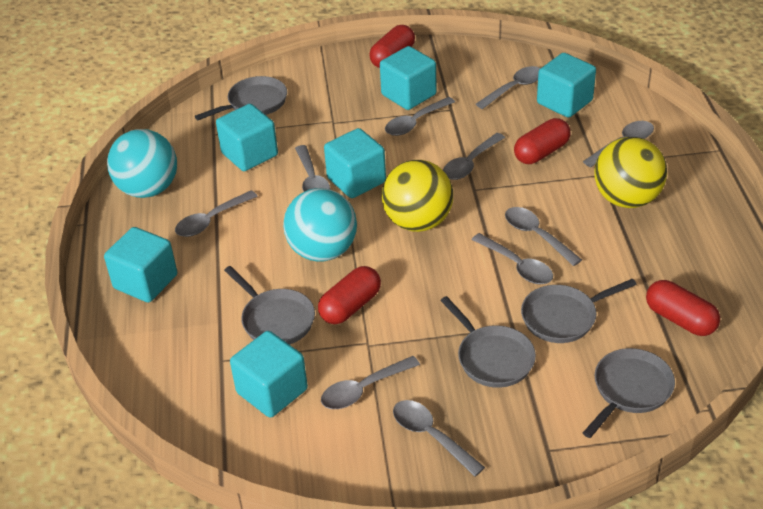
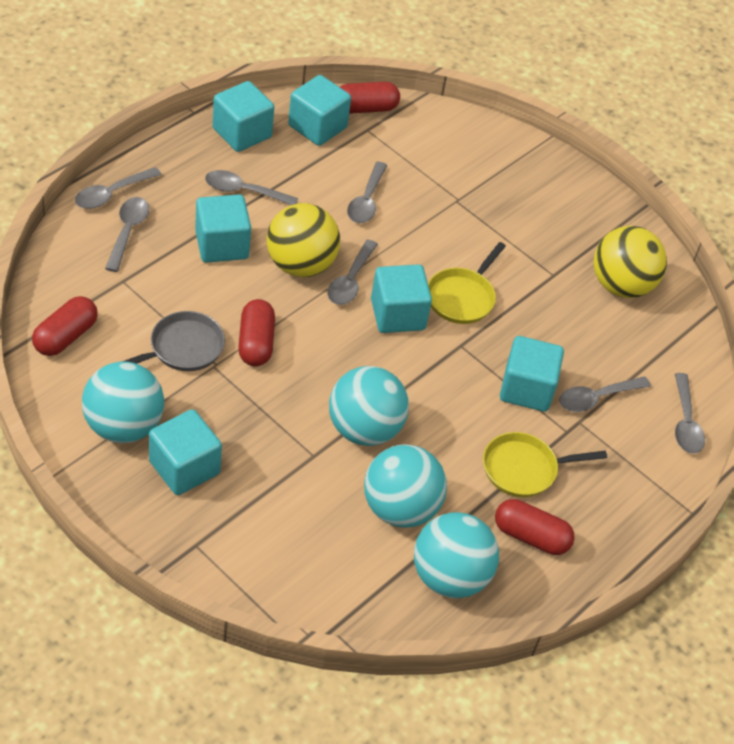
grey pan: 5 -> 1
grey spoon: 10 -> 7
turquoise ball: 2 -> 4
yellow pan: 0 -> 2

